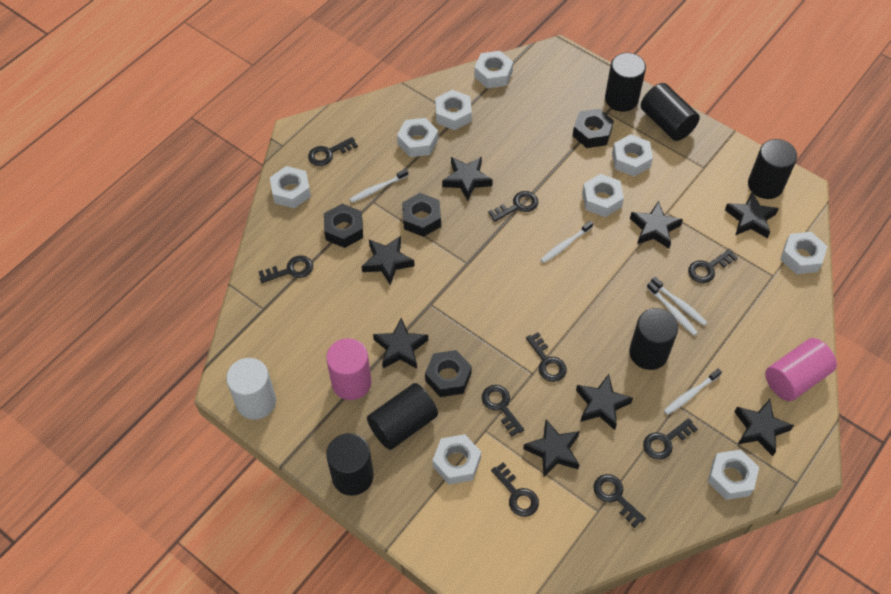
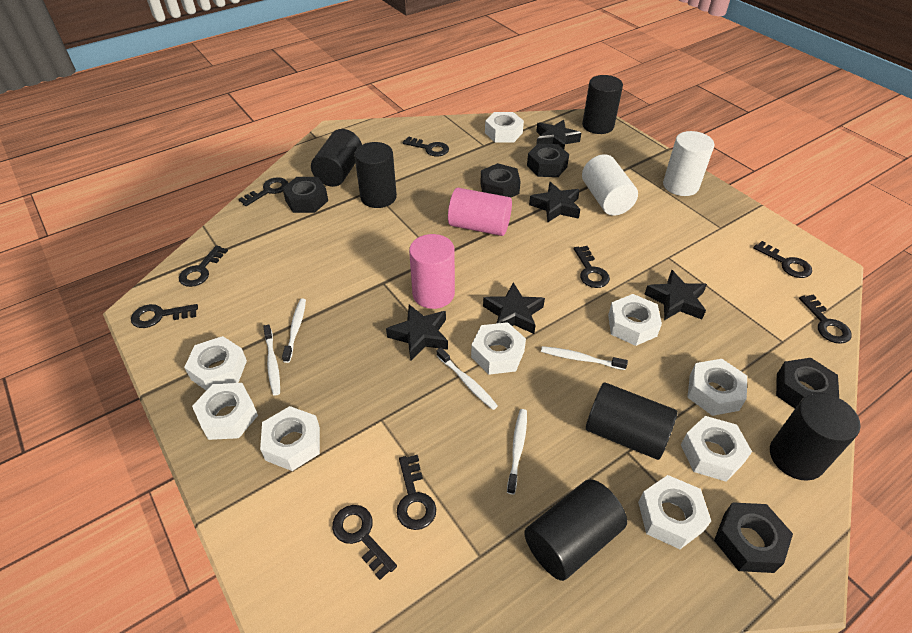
black nut: 4 -> 5
black star: 8 -> 5
white cylinder: 1 -> 2

